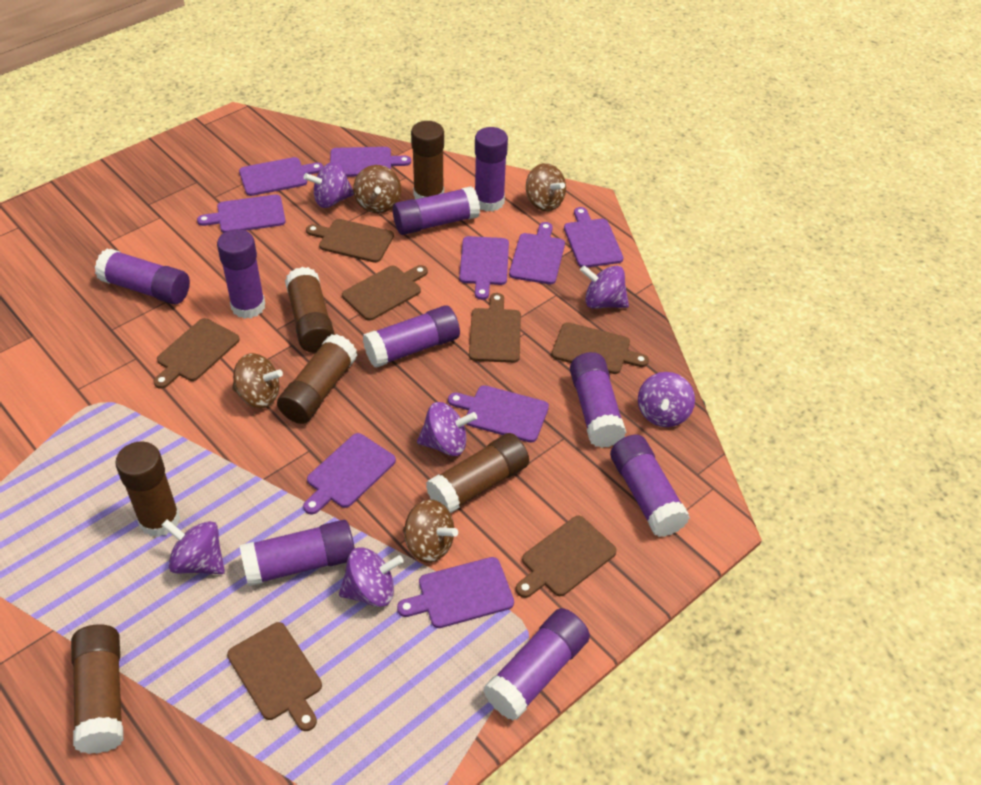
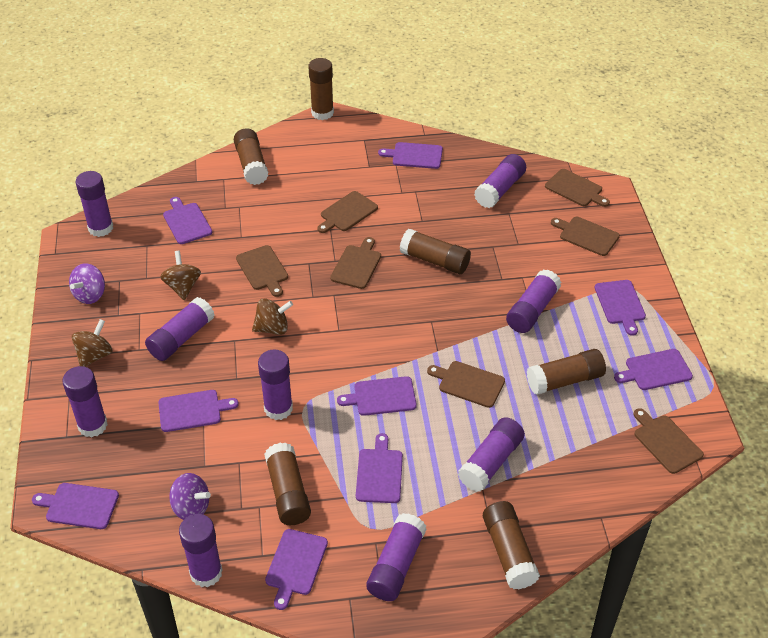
brown spinning top: 4 -> 3
purple spinning top: 6 -> 2

